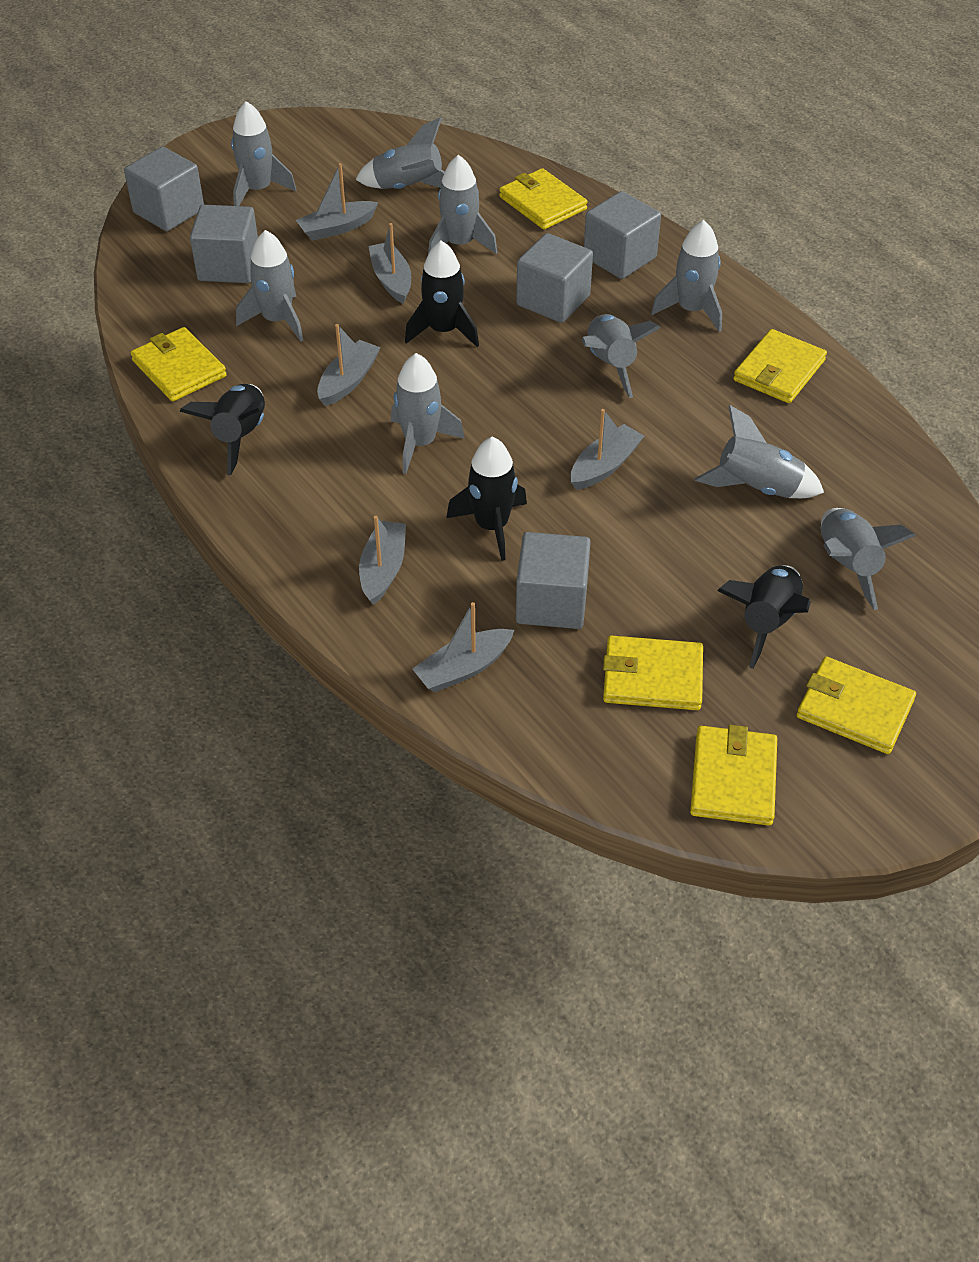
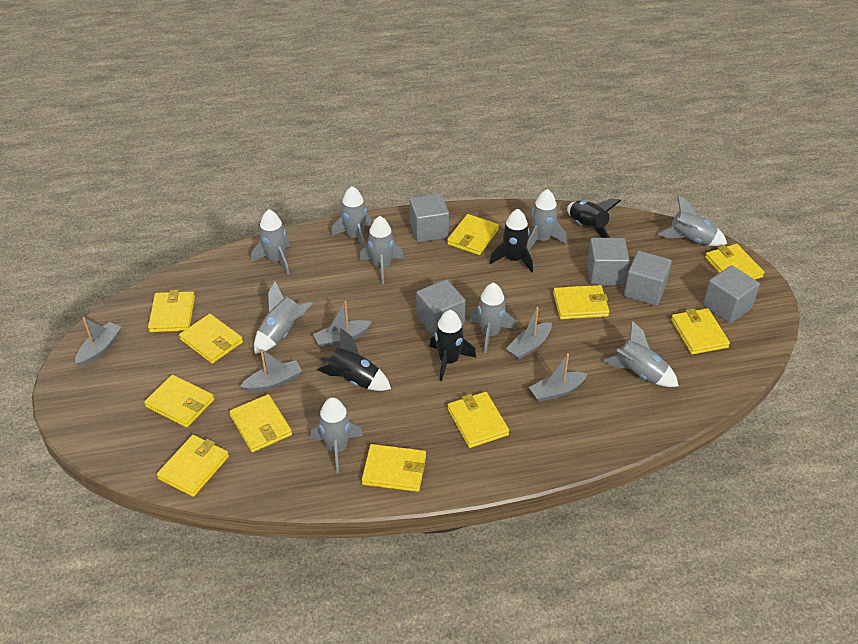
grey boat: 6 -> 5
yellow wallet: 6 -> 11

